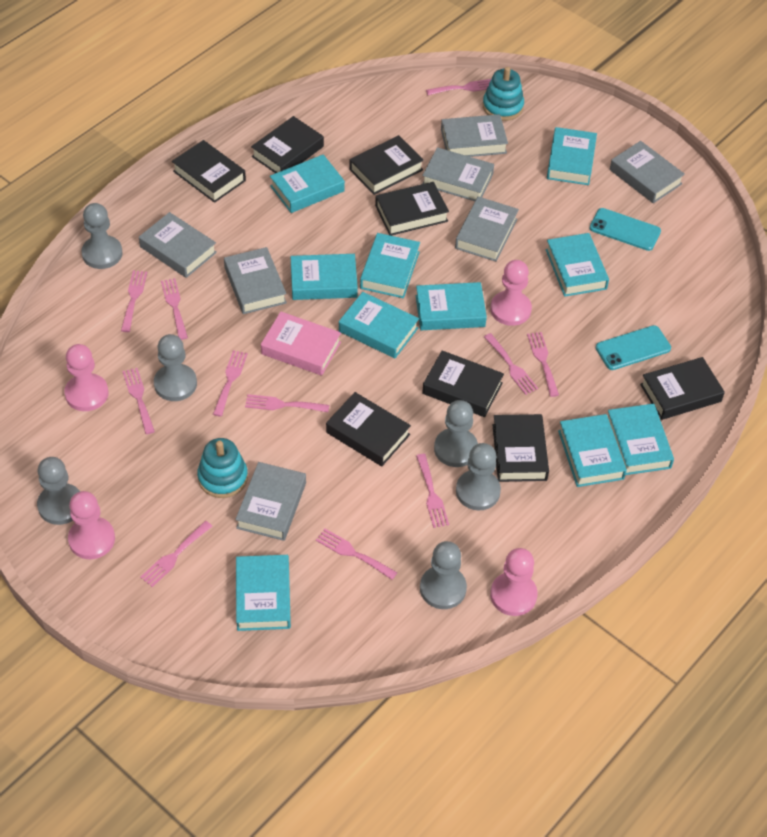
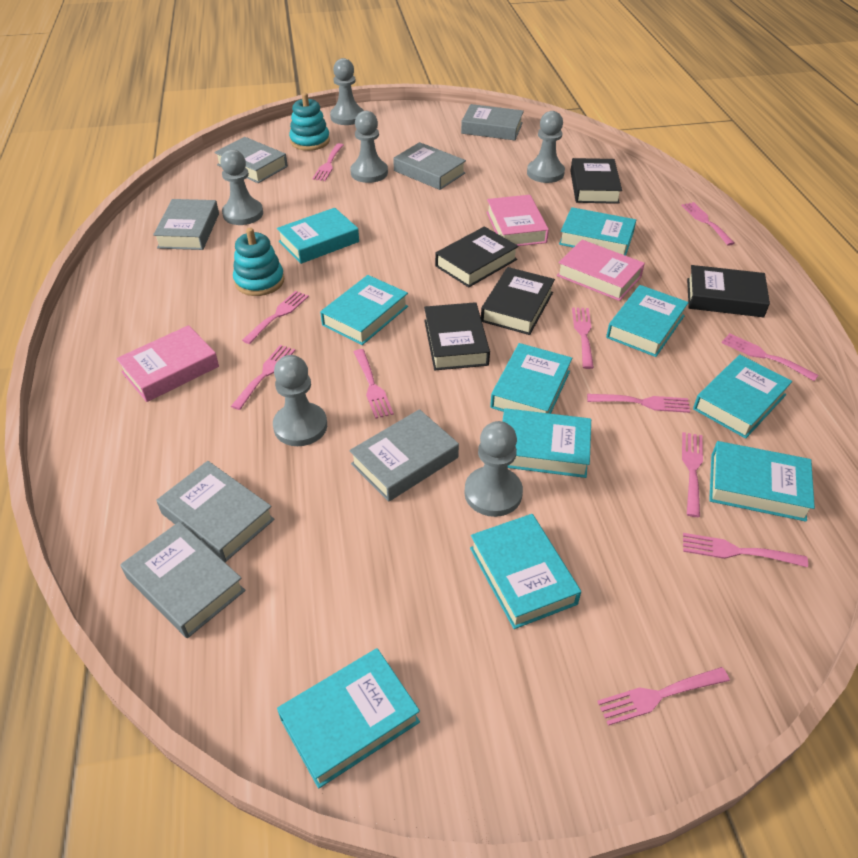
black book: 8 -> 5
pink book: 1 -> 3
pink pawn: 4 -> 0
turquoise phone: 2 -> 0

